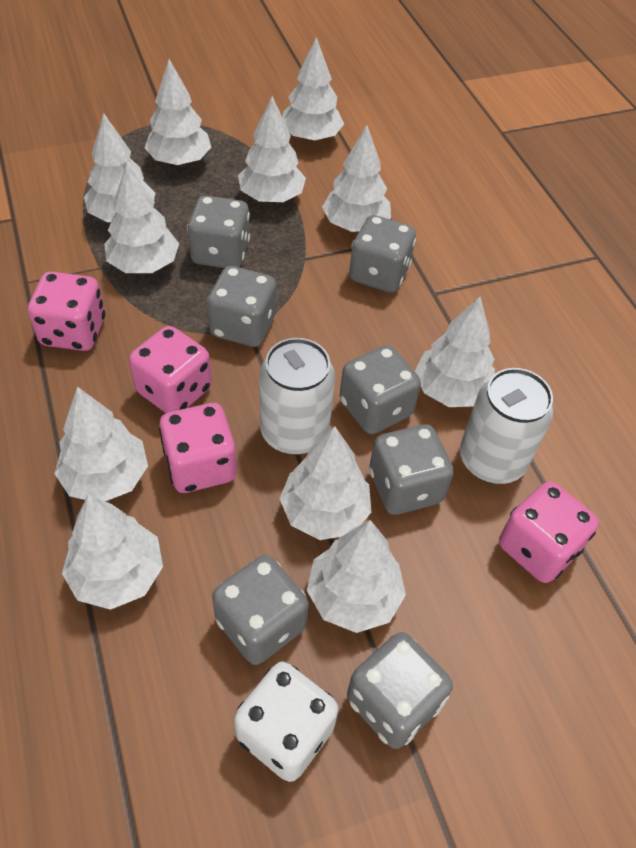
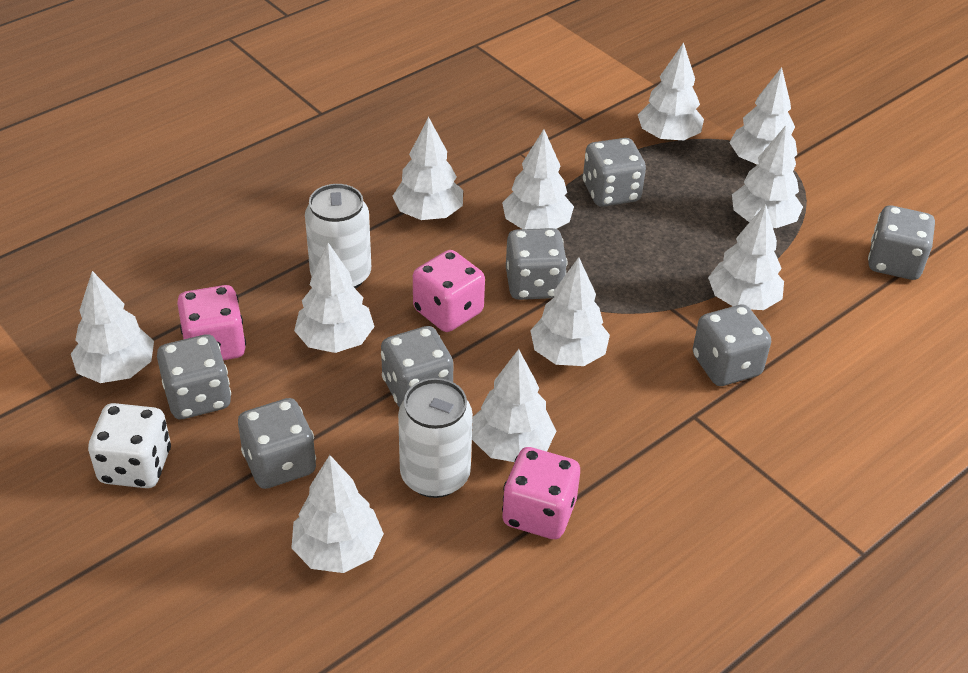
pink dice: 4 -> 3

